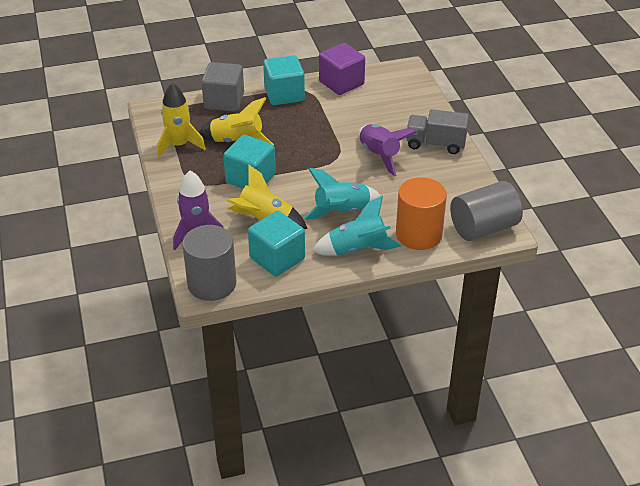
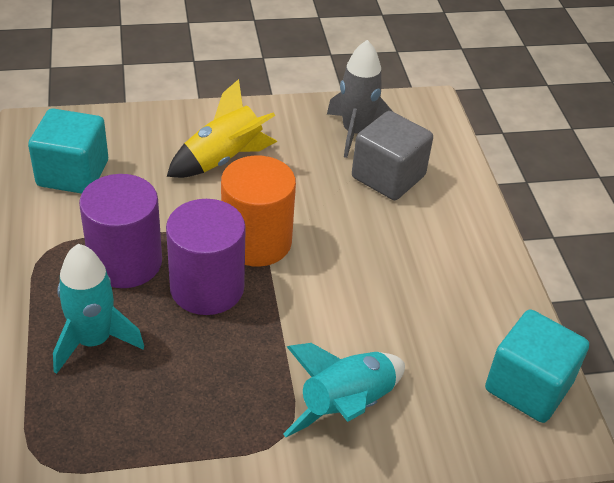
grey cylinder: 2 -> 0
grey rocket: 0 -> 1
grey truck: 1 -> 0
purple cube: 1 -> 0
purple cylinder: 0 -> 2
purple rocket: 2 -> 0
turquoise cube: 3 -> 2
yellow rocket: 3 -> 1

